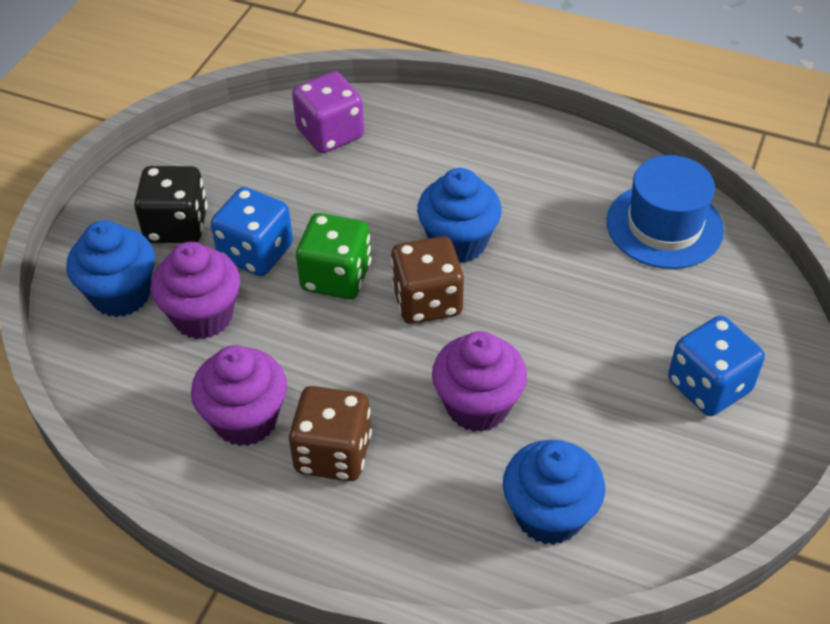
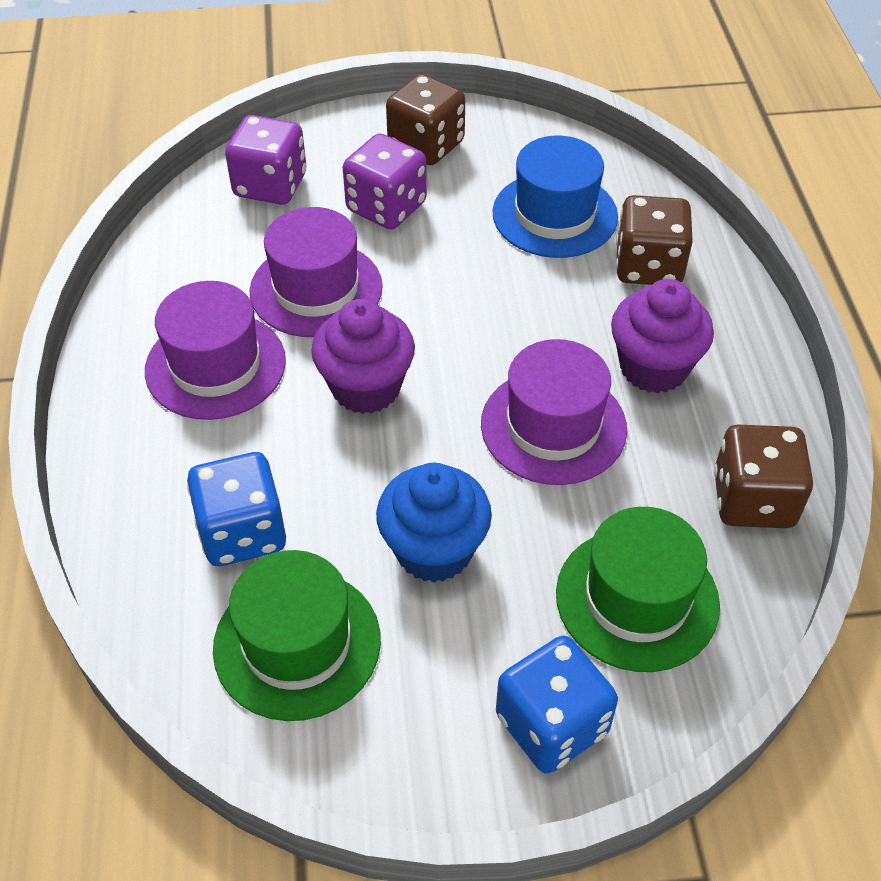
black dice: 1 -> 0
blue cupcake: 3 -> 1
brown dice: 2 -> 3
green dice: 1 -> 0
green hat: 0 -> 2
purple cupcake: 3 -> 2
purple dice: 1 -> 2
purple hat: 0 -> 3

